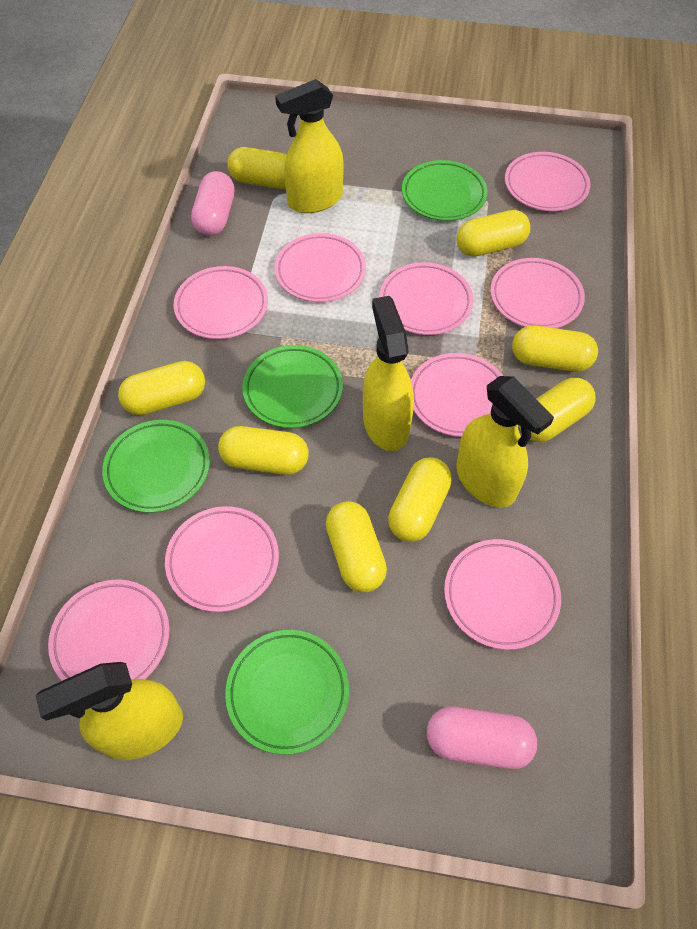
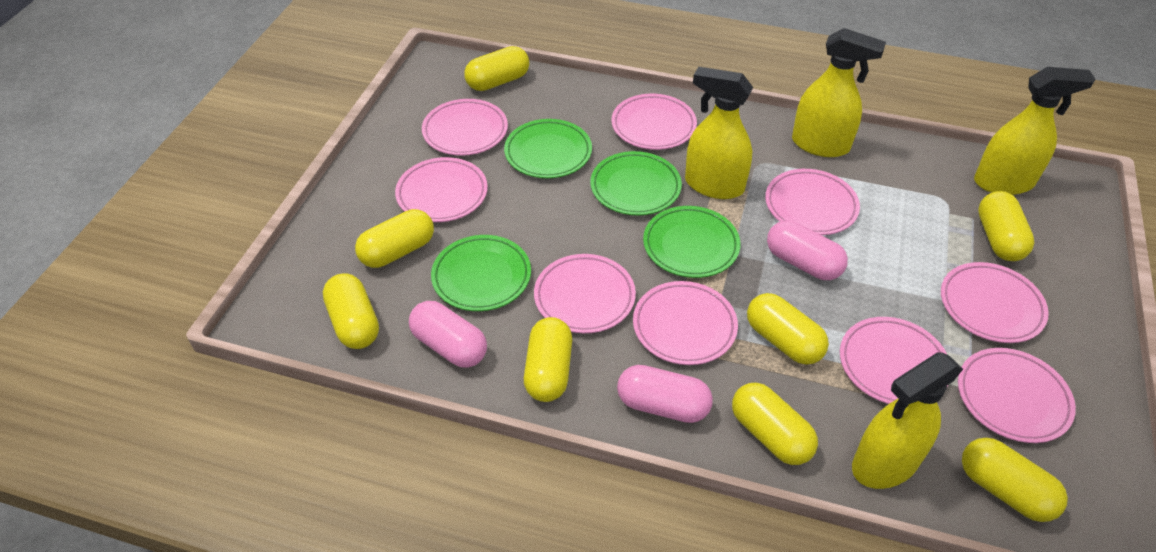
pink capsule: 2 -> 3

